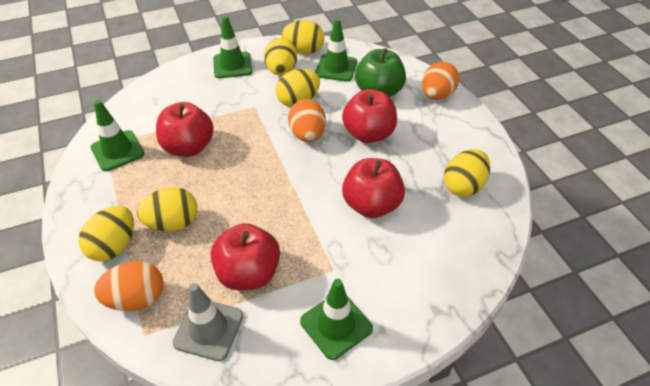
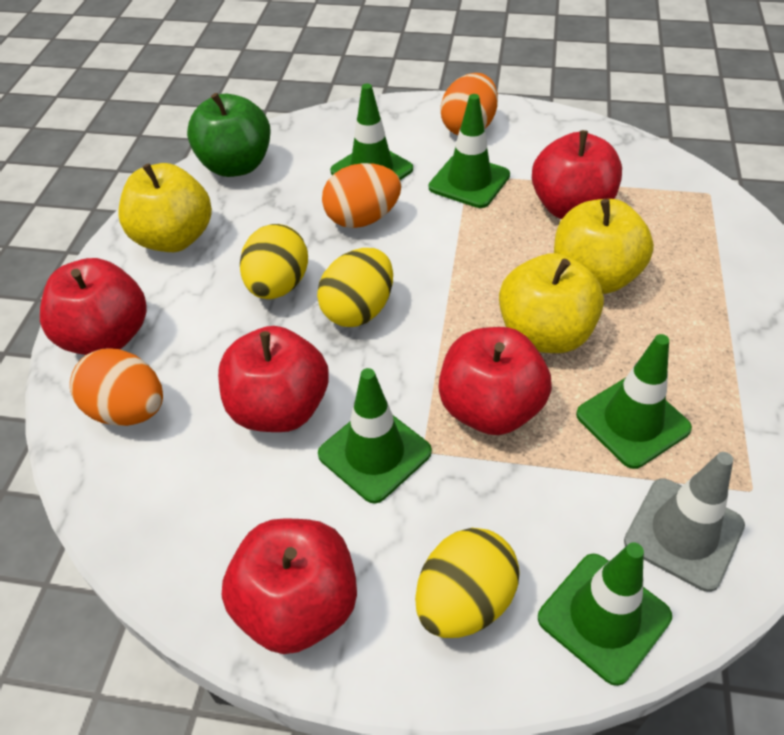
green traffic cone: 4 -> 5
red apple: 4 -> 5
yellow apple: 0 -> 3
yellow egg: 6 -> 3

